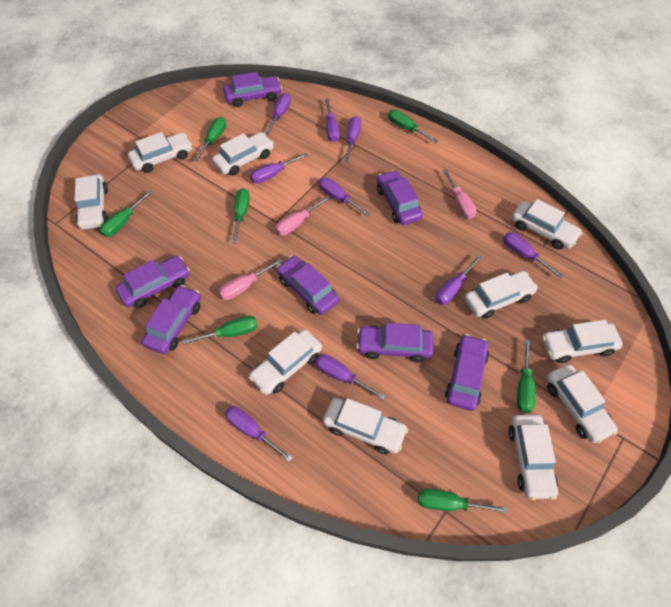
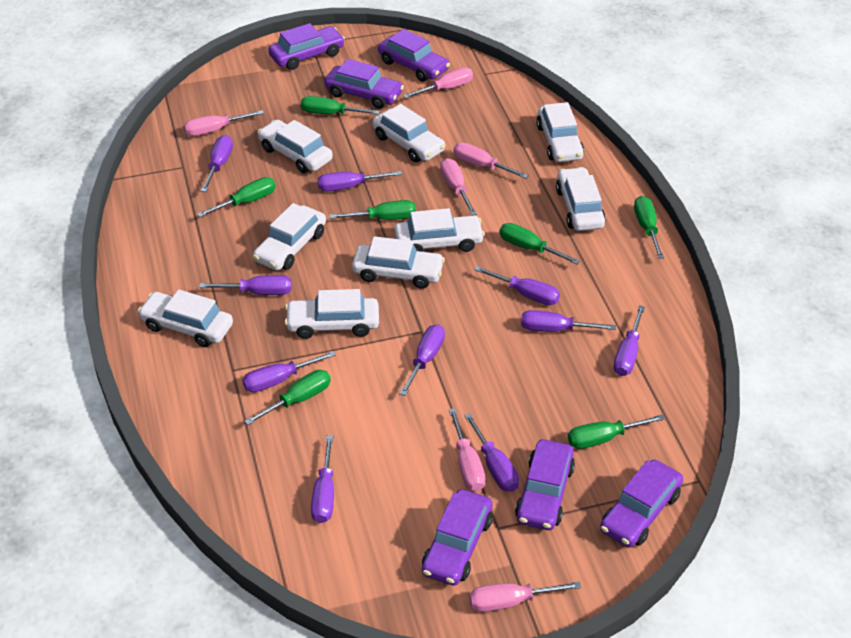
pink screwdriver: 3 -> 6
purple car: 7 -> 6
purple screwdriver: 9 -> 10
white car: 10 -> 9

